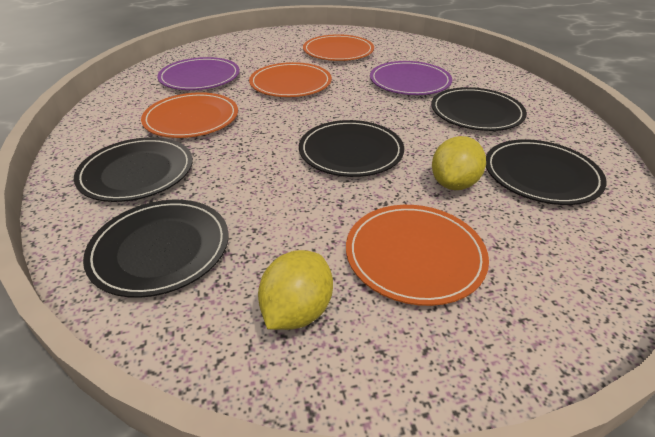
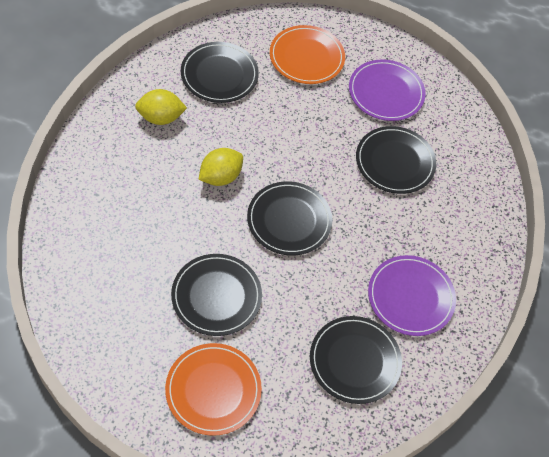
orange plate: 4 -> 2

